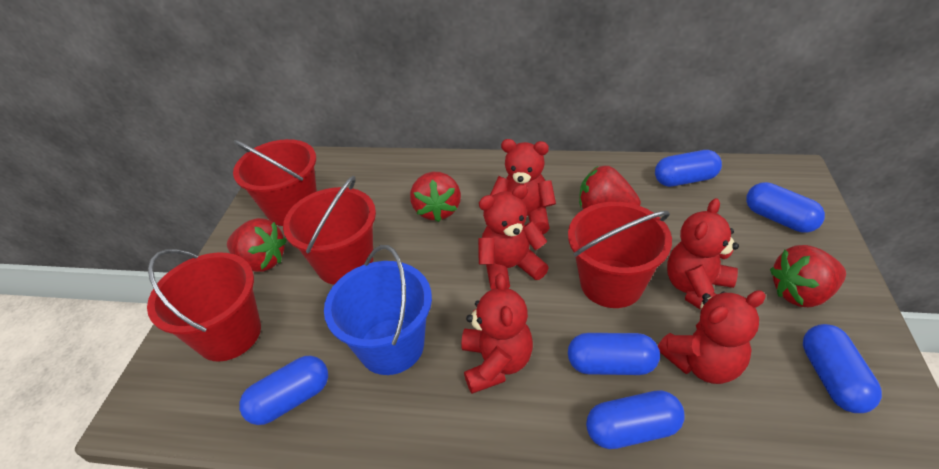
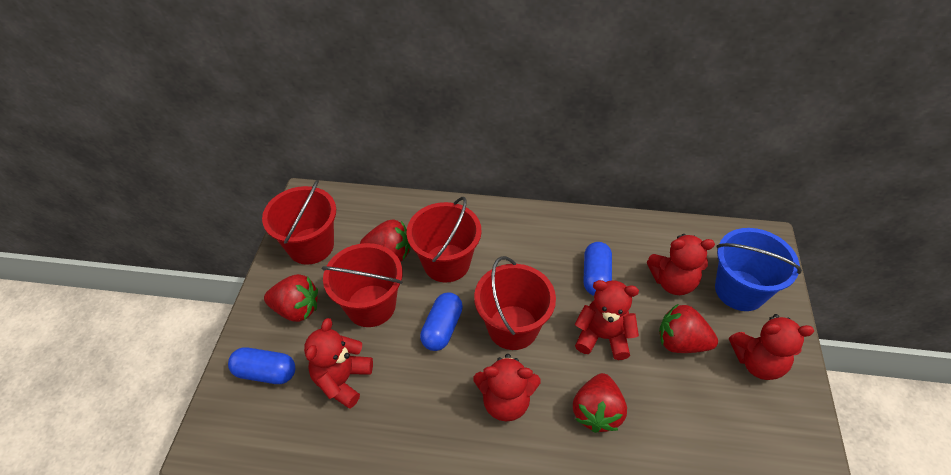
blue capsule: 6 -> 3

